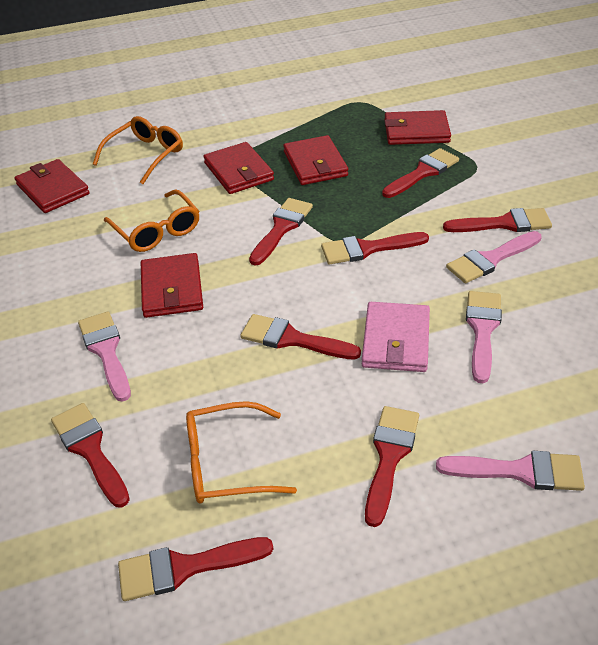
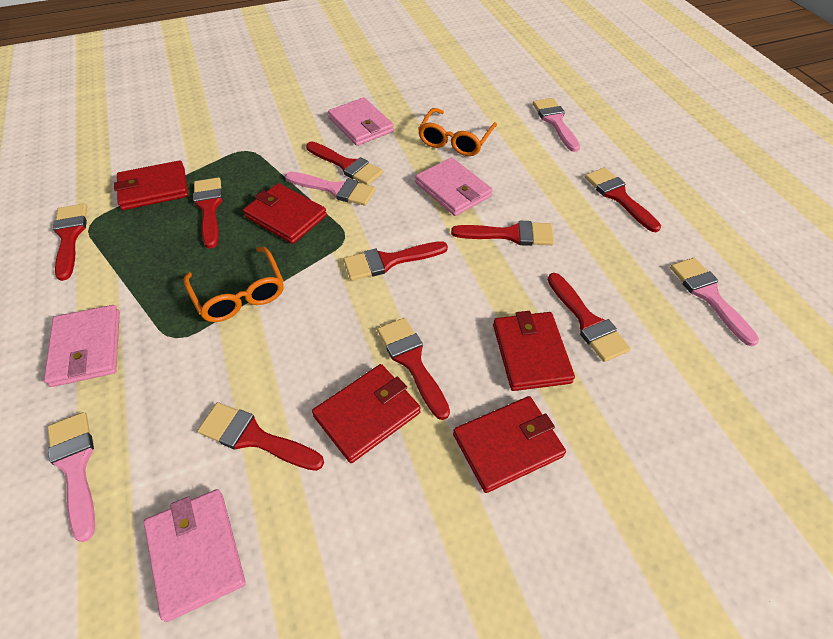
orange glasses: 3 -> 2
pink wallet: 1 -> 4
red brush: 8 -> 9

